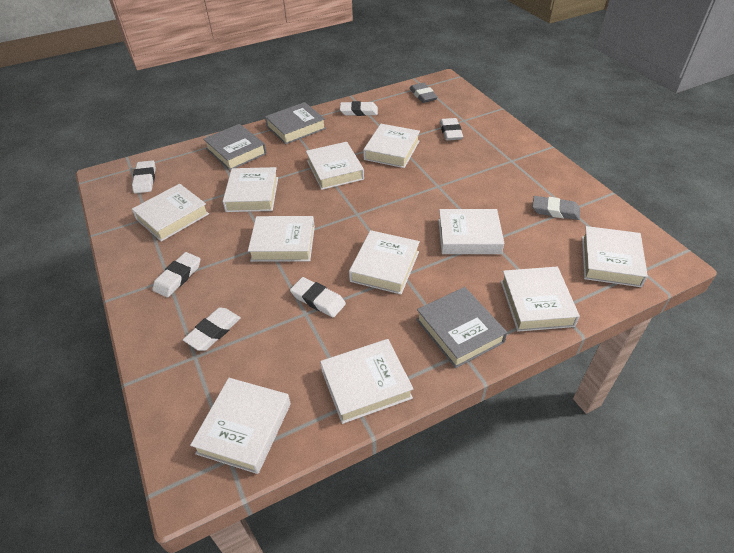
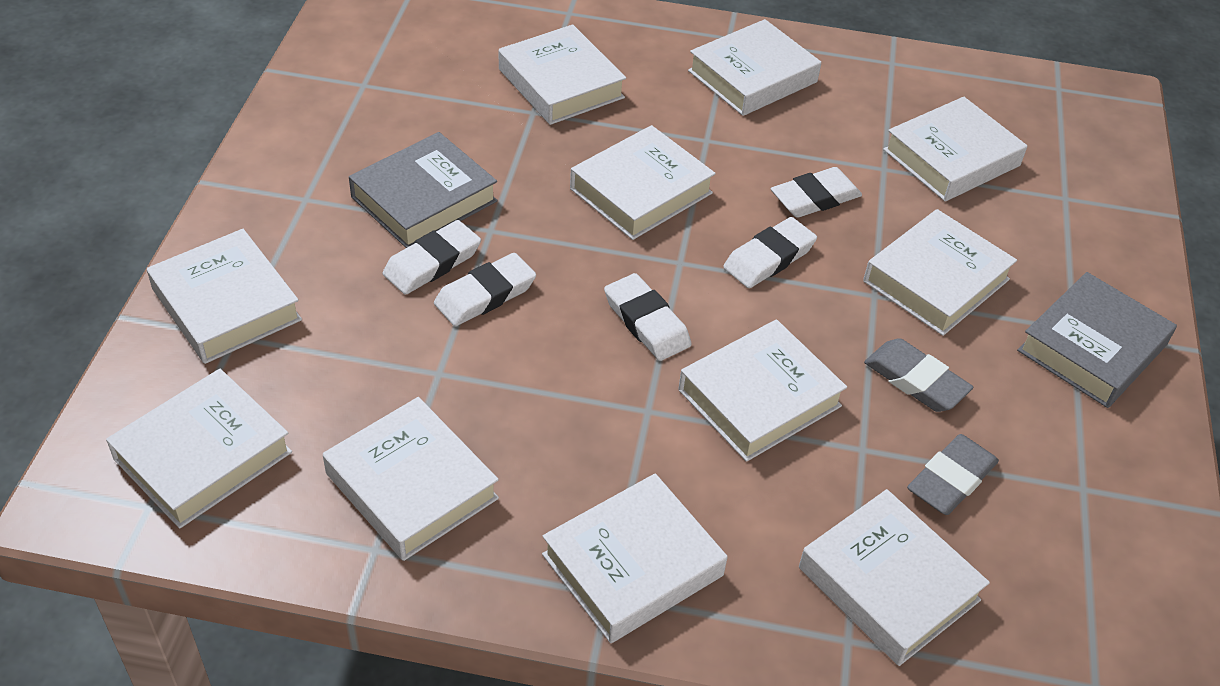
grey book: 3 -> 2
white eraser: 6 -> 5

